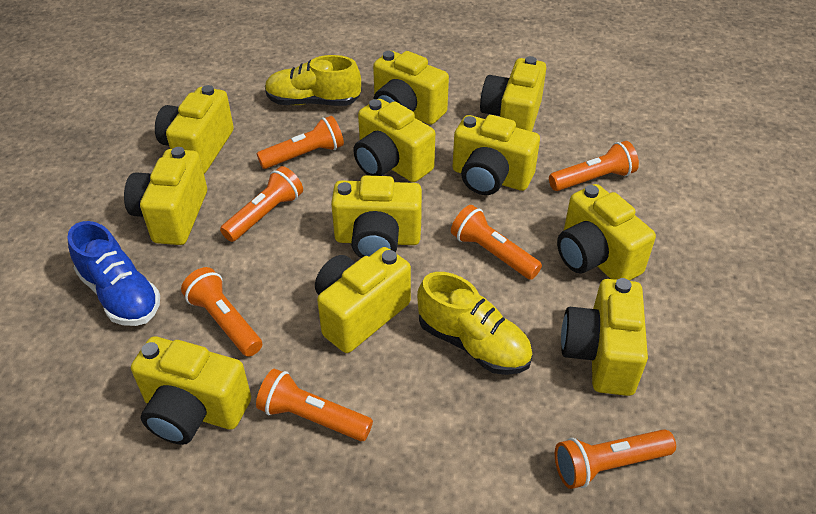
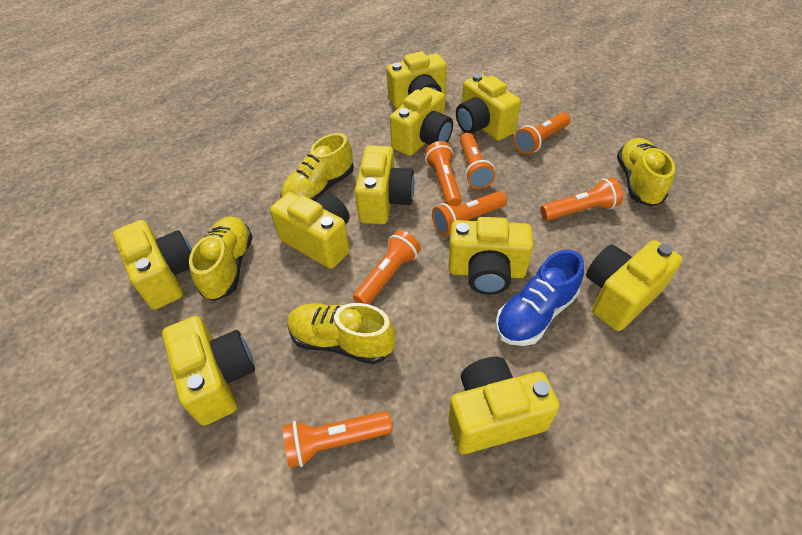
yellow camera: 11 -> 10
yellow shoe: 2 -> 4

